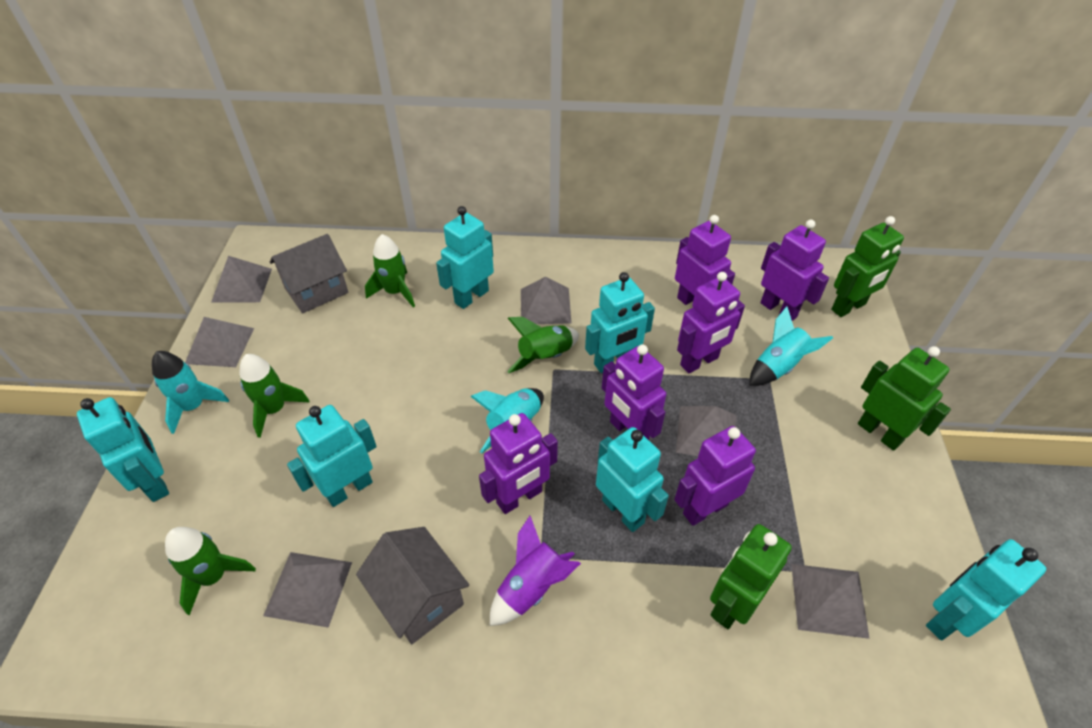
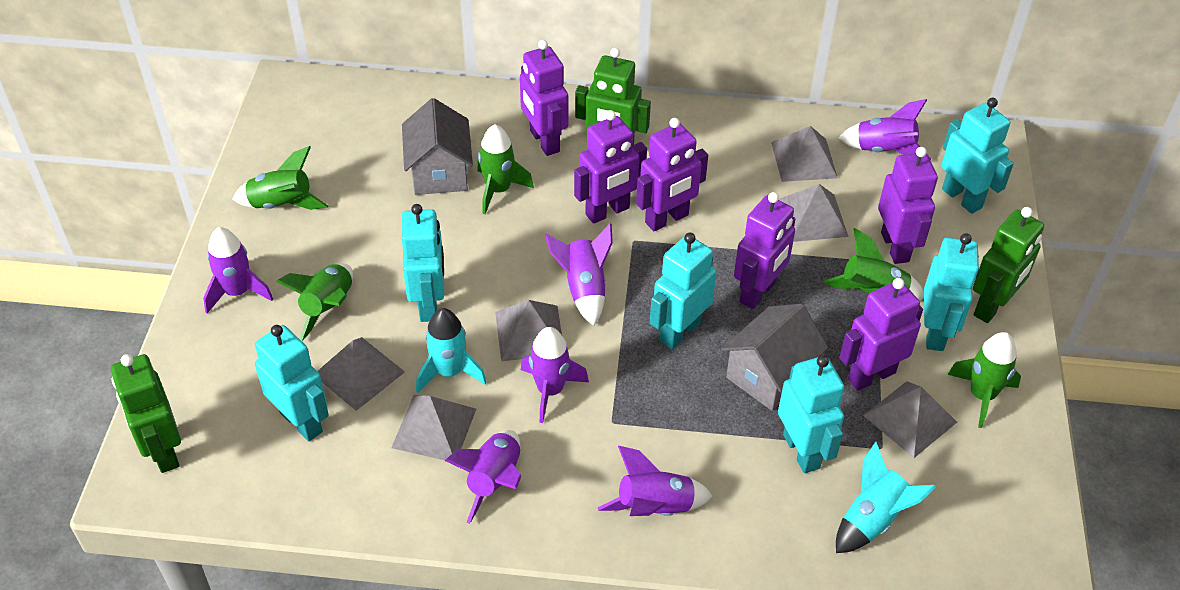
green rocket: 4 -> 5
purple rocket: 1 -> 6
turquoise rocket: 3 -> 2

